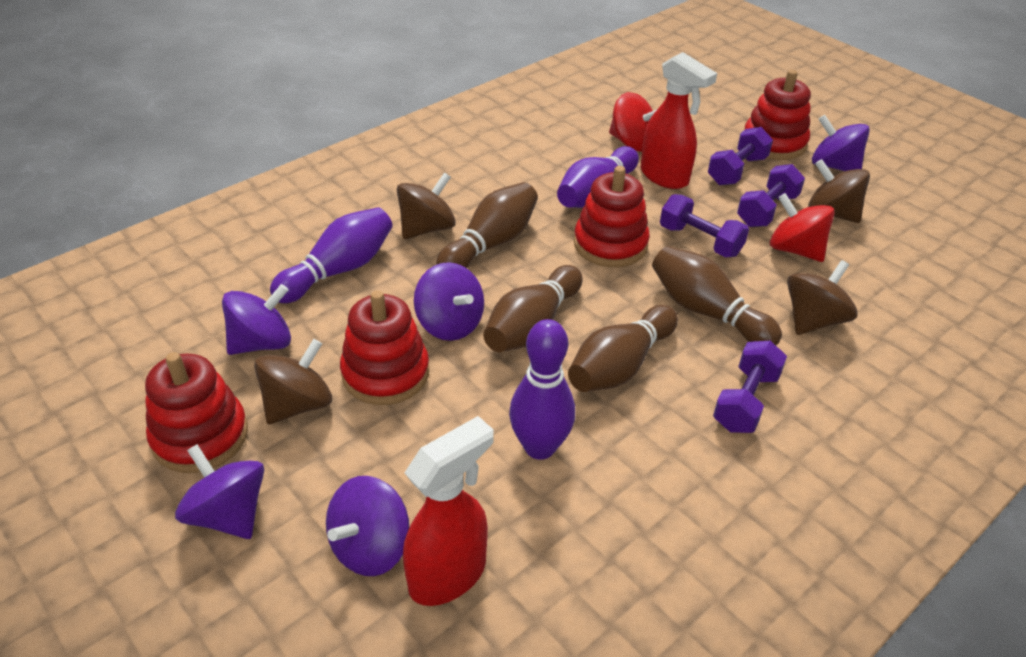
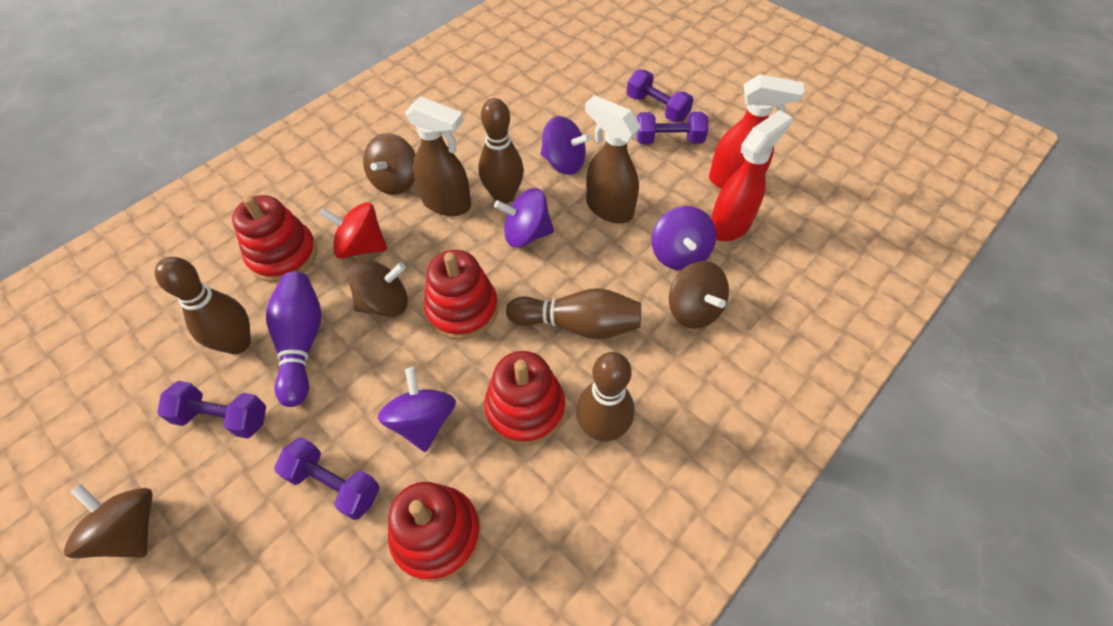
brown spray bottle: 0 -> 2
purple bowling pin: 3 -> 1
purple spinning top: 5 -> 4
red spinning top: 2 -> 1

